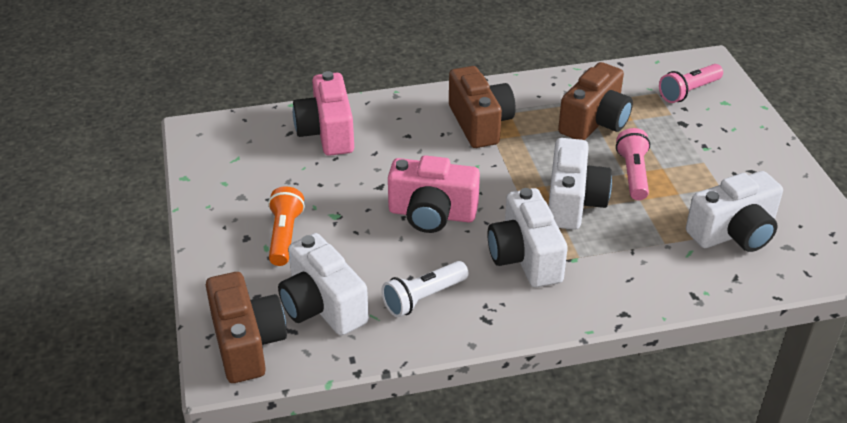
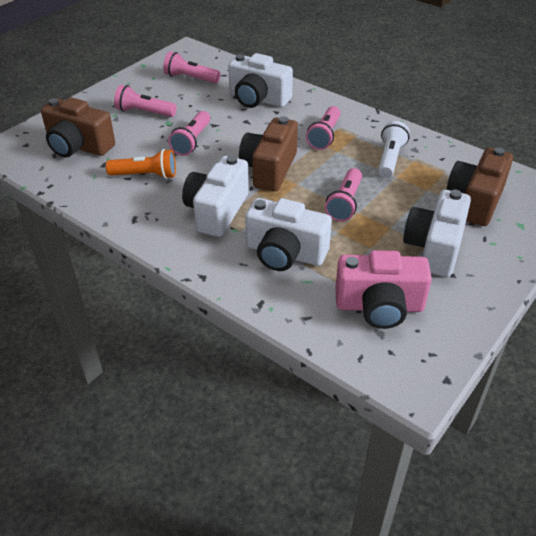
pink camera: 2 -> 1
pink flashlight: 2 -> 5

